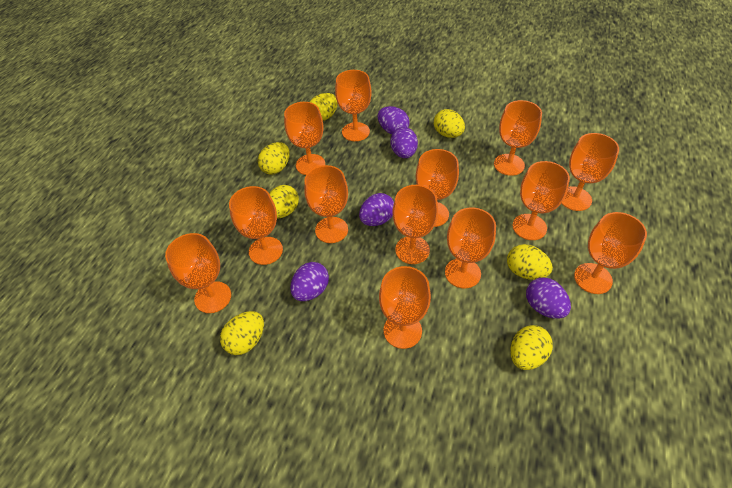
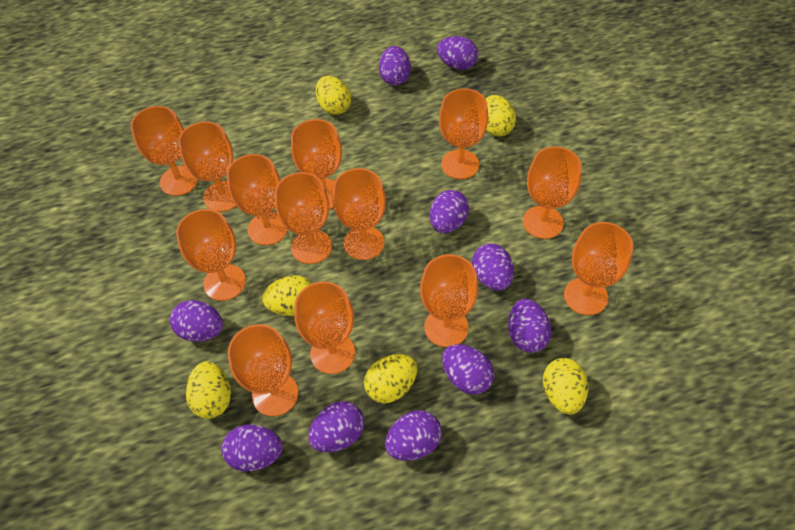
purple egg: 5 -> 10
yellow egg: 7 -> 6

